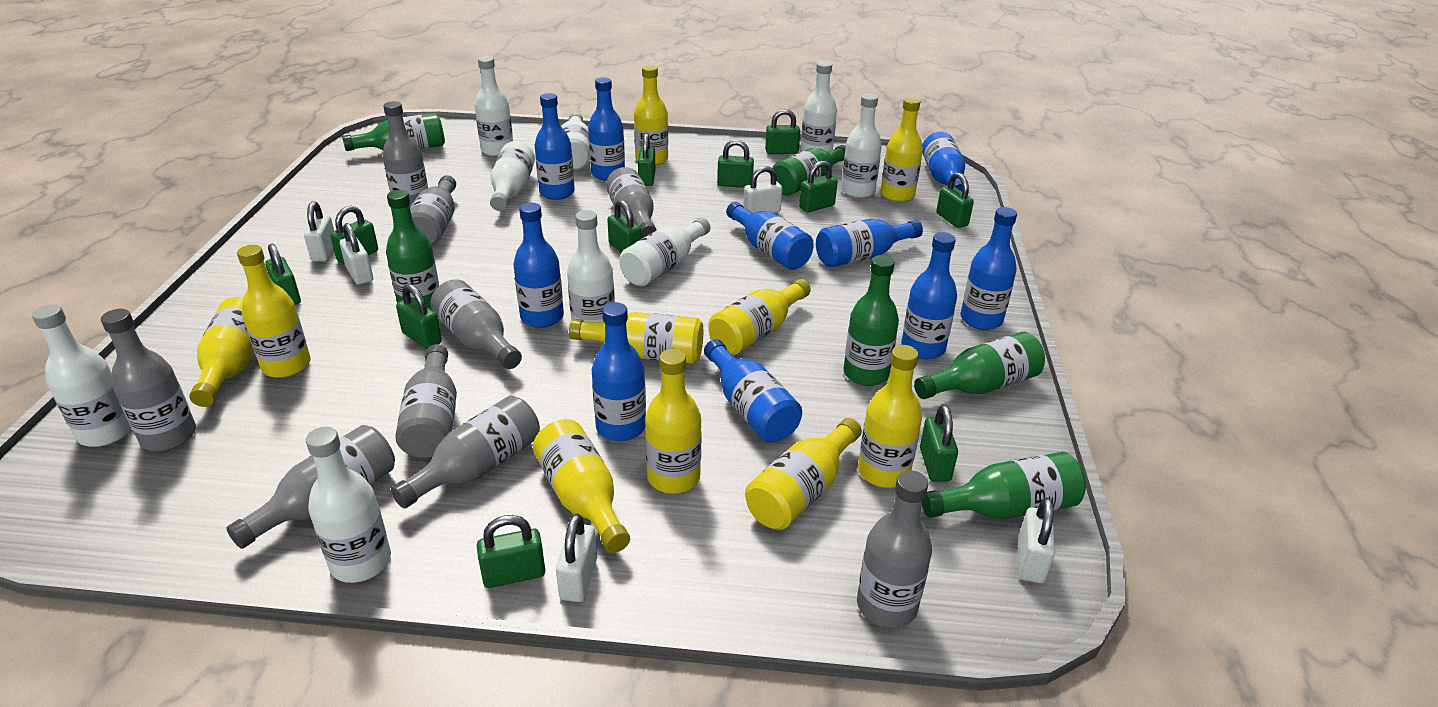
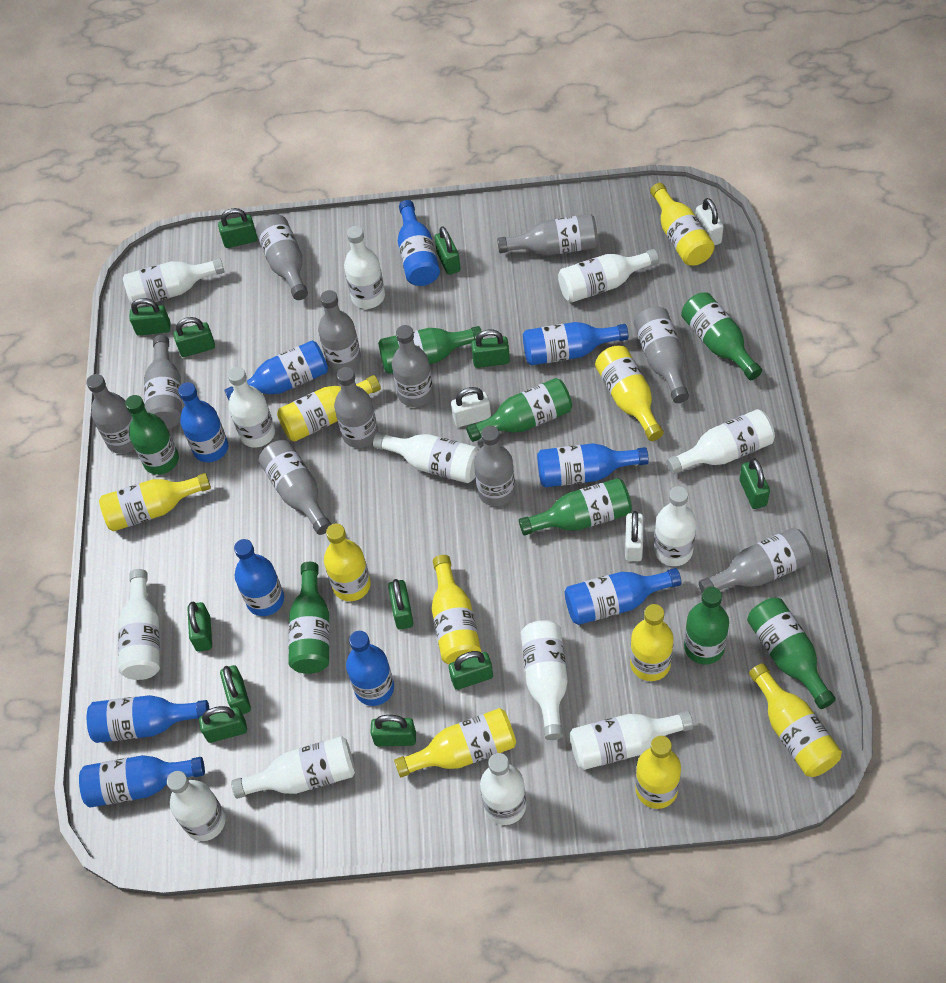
green bottle: 6 -> 8
green padlock: 11 -> 12
grey bottle: 9 -> 11
white bottle: 9 -> 13
white padlock: 5 -> 3

